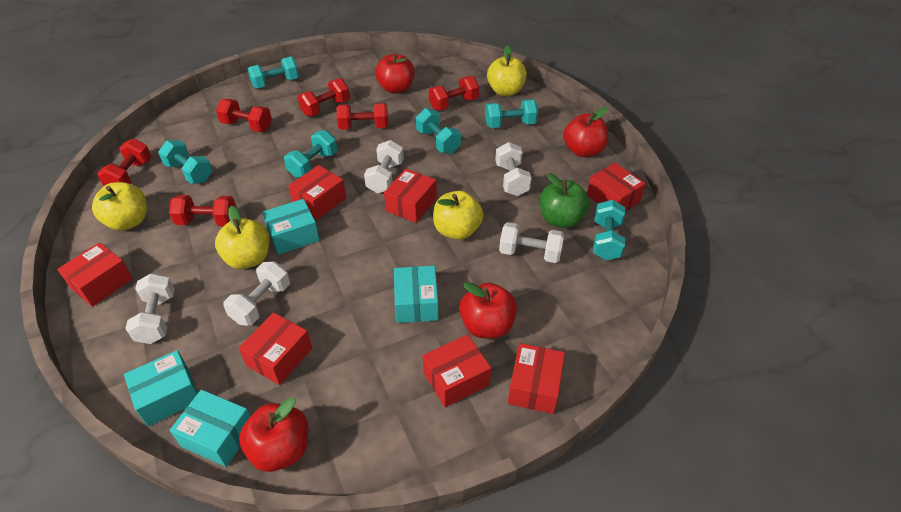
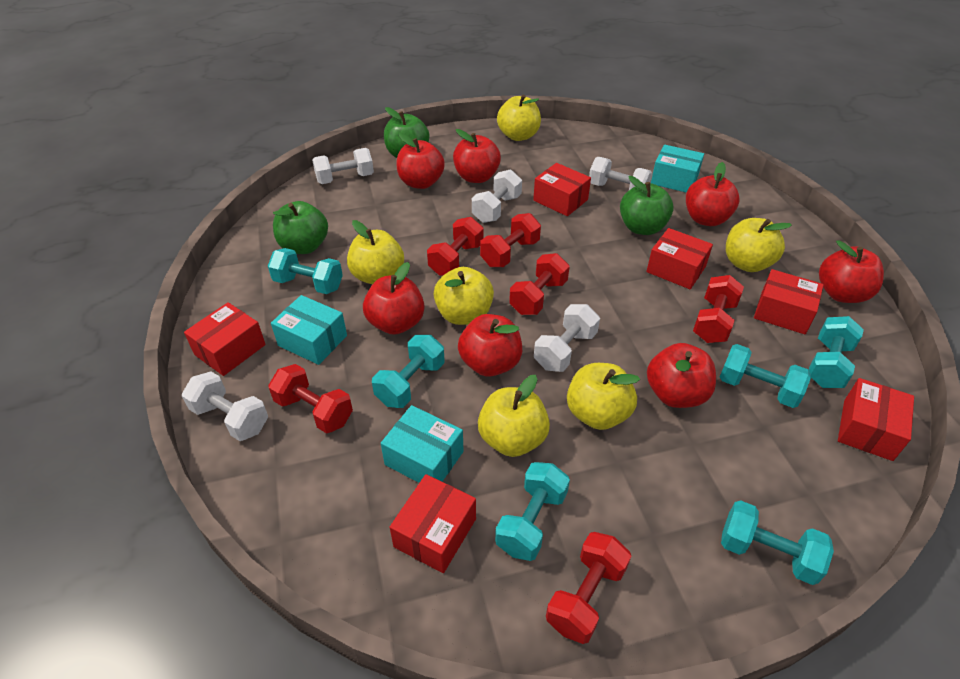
green apple: 1 -> 3
red apple: 4 -> 7
red box: 7 -> 6
turquoise box: 4 -> 3
yellow apple: 4 -> 6

